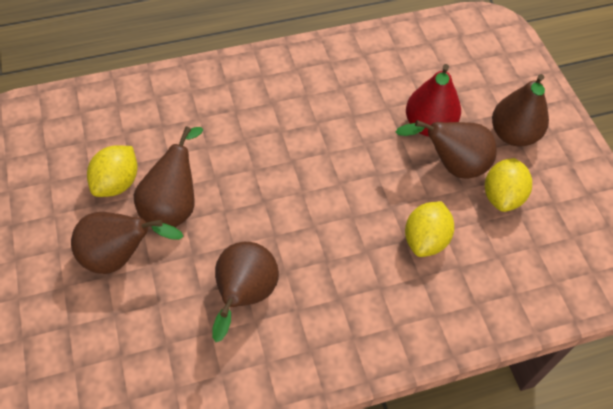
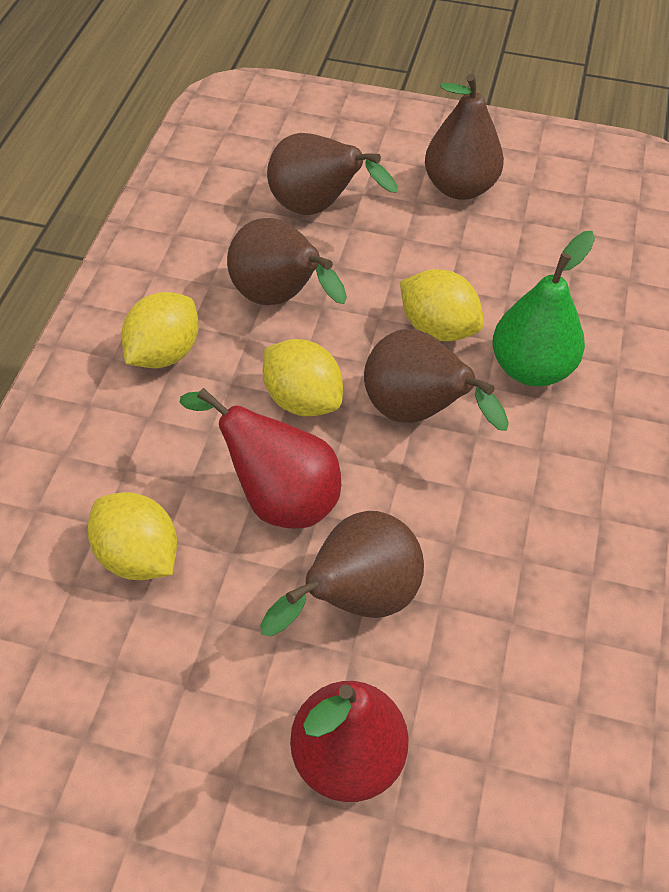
green pear: 0 -> 1
red pear: 1 -> 2
yellow lemon: 3 -> 4

